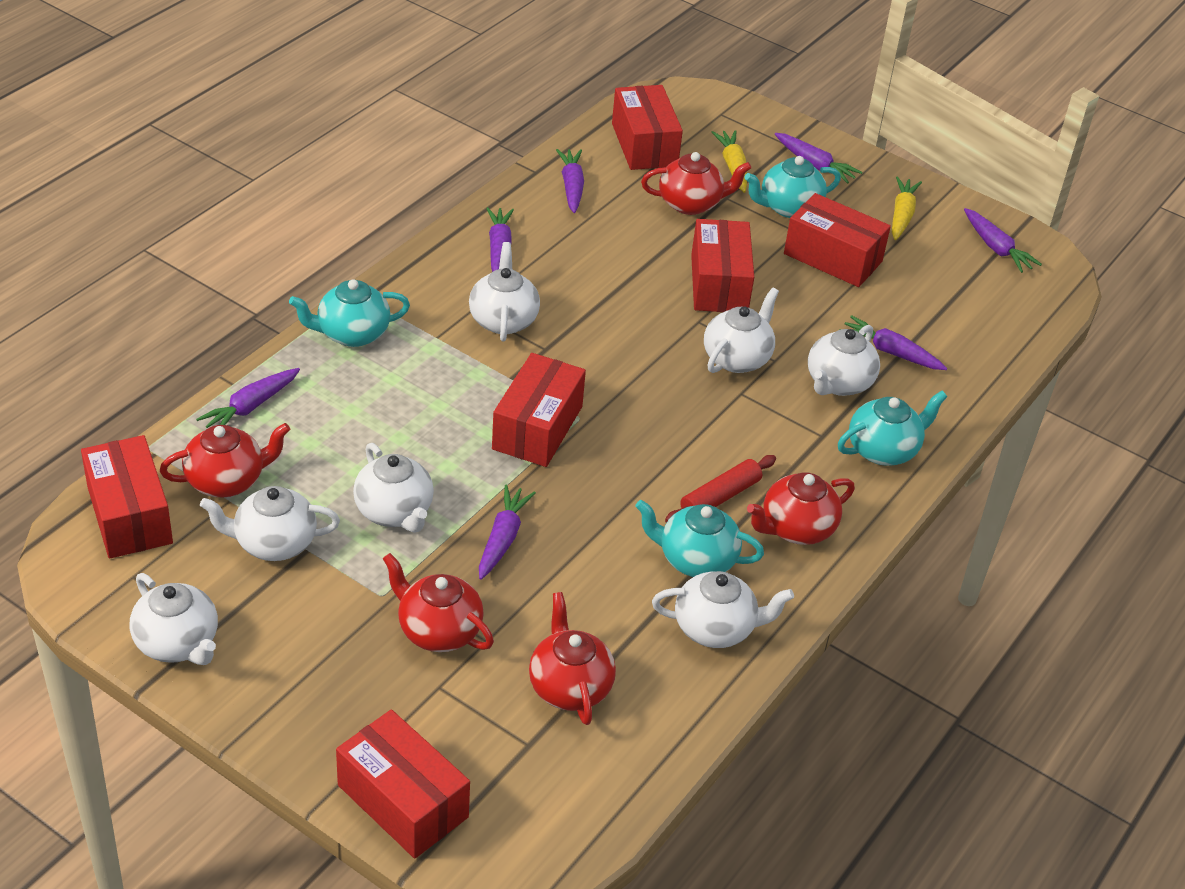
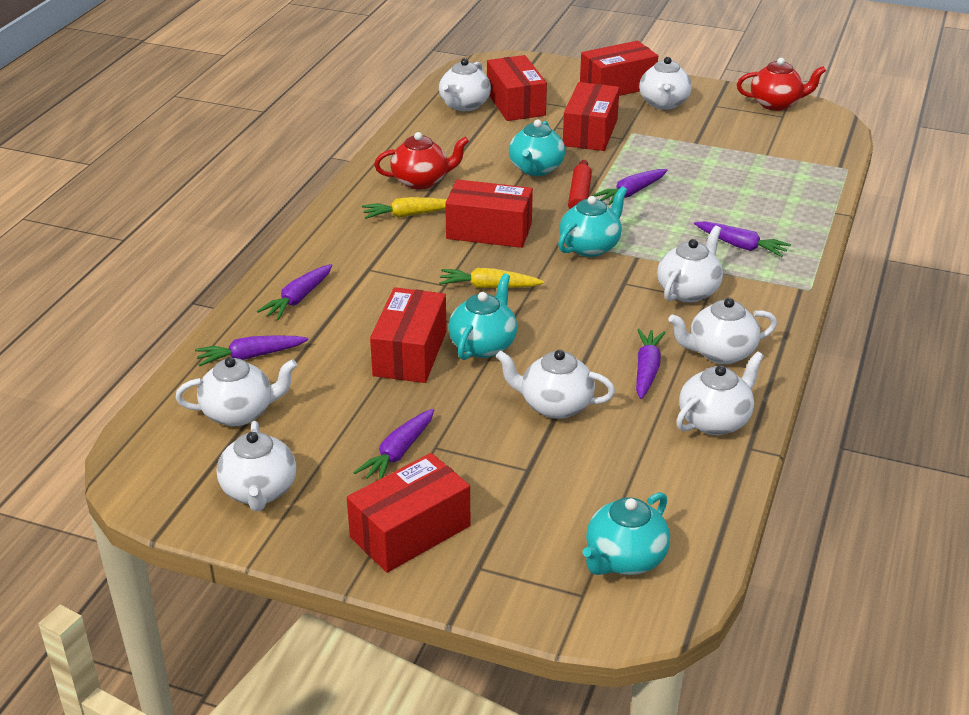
purple carrot: 7 -> 6
red teapot: 5 -> 2
white teapot: 7 -> 8

